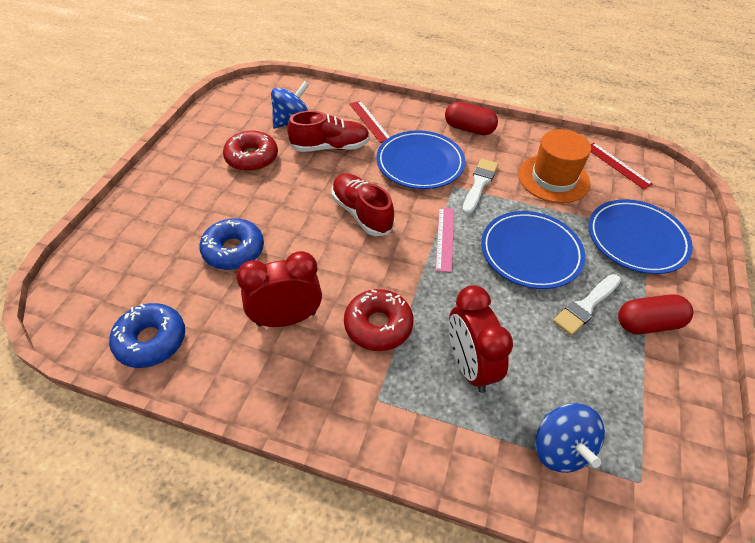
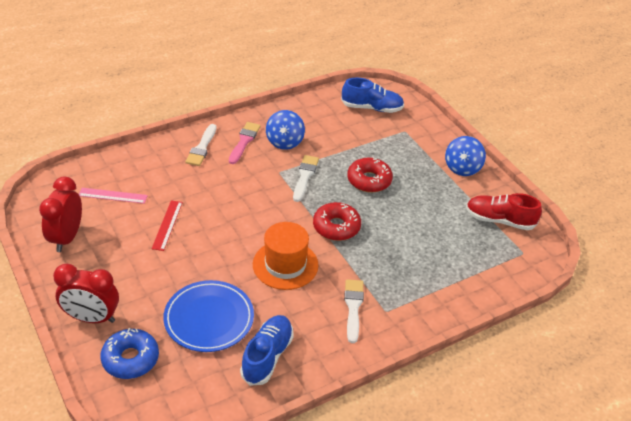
blue donut: 2 -> 1
blue plate: 3 -> 1
blue shoe: 0 -> 2
pink brush: 0 -> 1
red capsule: 2 -> 0
red ruler: 2 -> 1
red shoe: 2 -> 1
white brush: 2 -> 3

